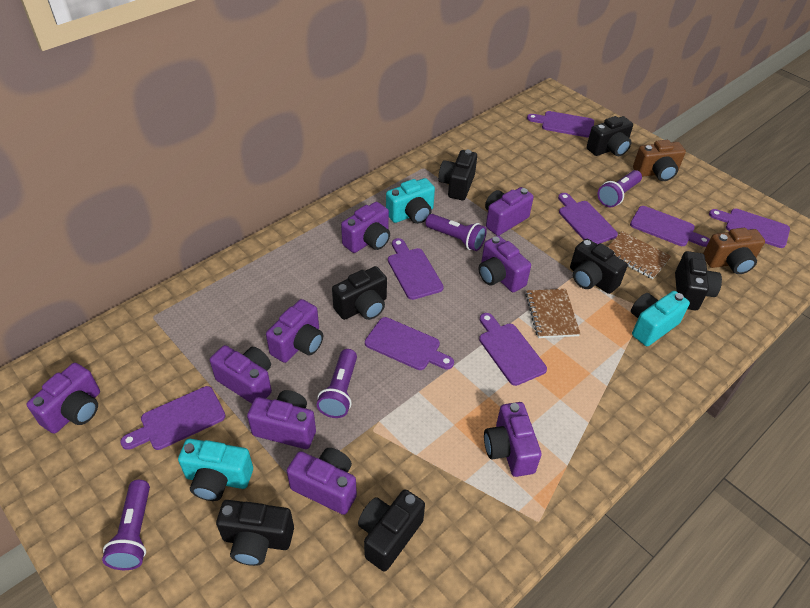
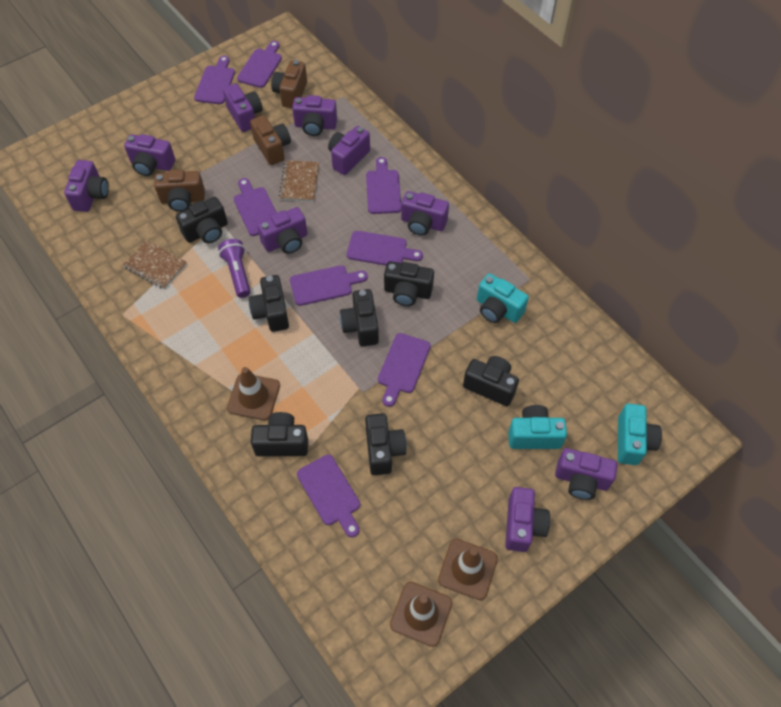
brown camera: 2 -> 3
brown traffic cone: 0 -> 3
purple flashlight: 4 -> 1

